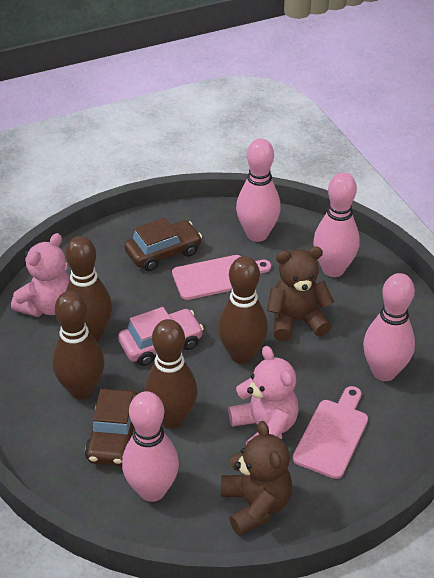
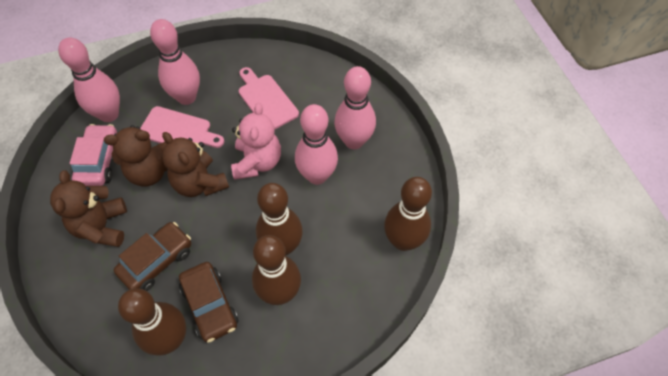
brown teddy bear: 2 -> 3
pink teddy bear: 2 -> 1

